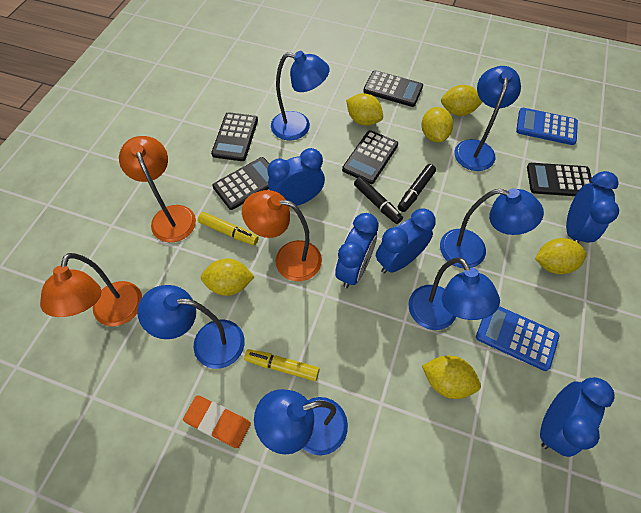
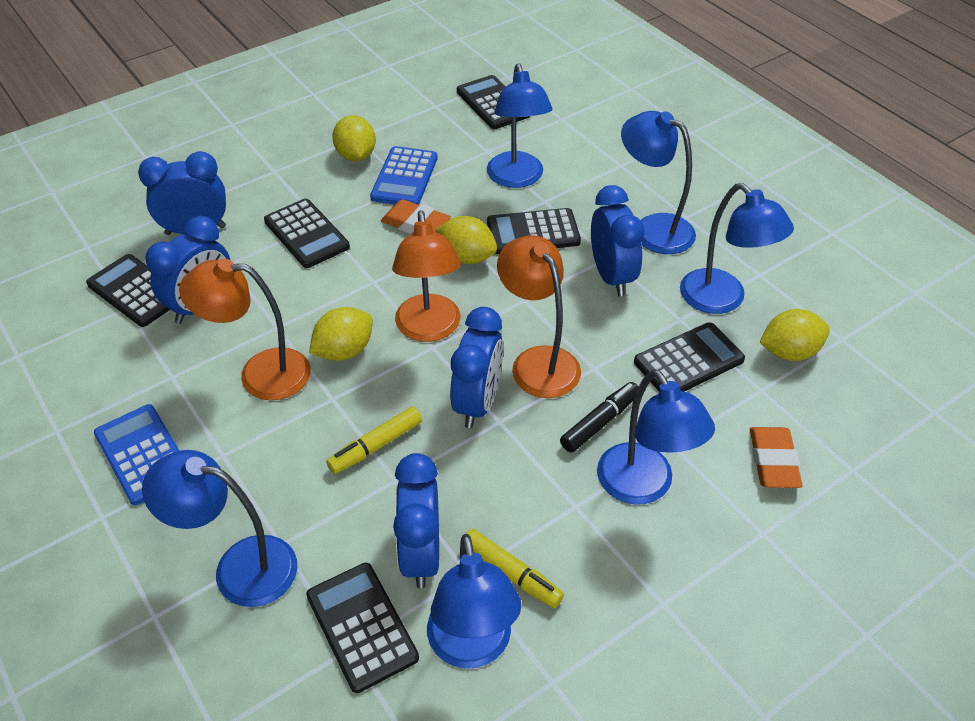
black calculator: 5 -> 6
black marker: 2 -> 1
orange eraser: 1 -> 2
yellow lemon: 6 -> 4

